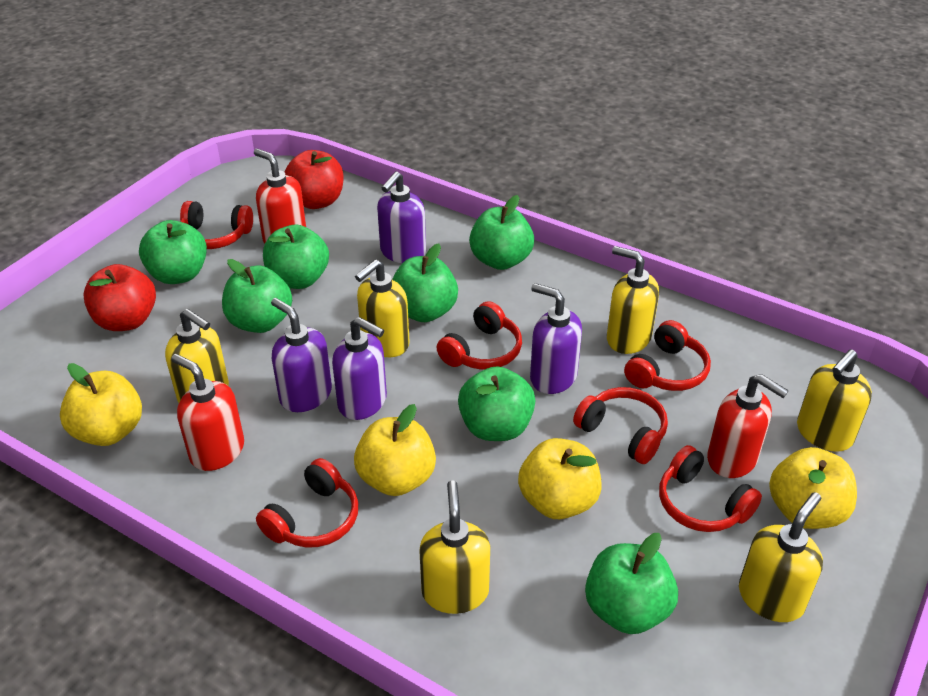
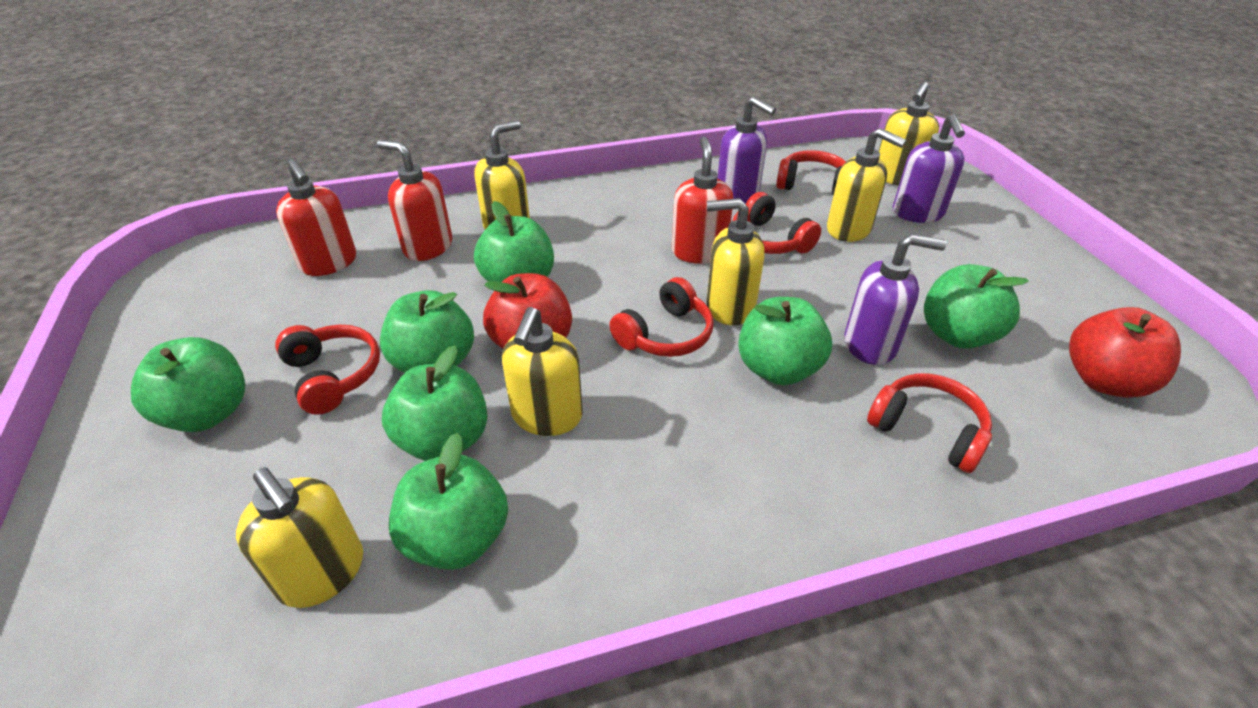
purple soap dispenser: 4 -> 3
red headphones: 6 -> 5
yellow apple: 4 -> 0

